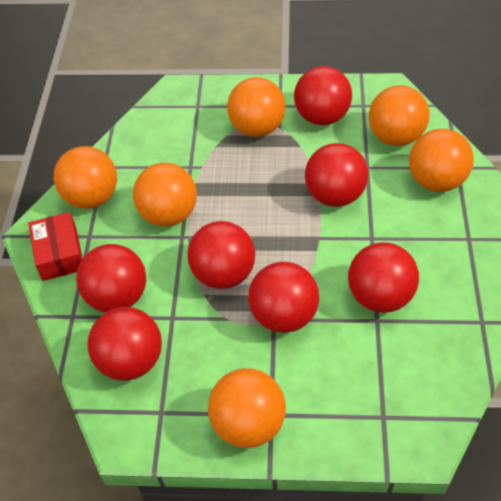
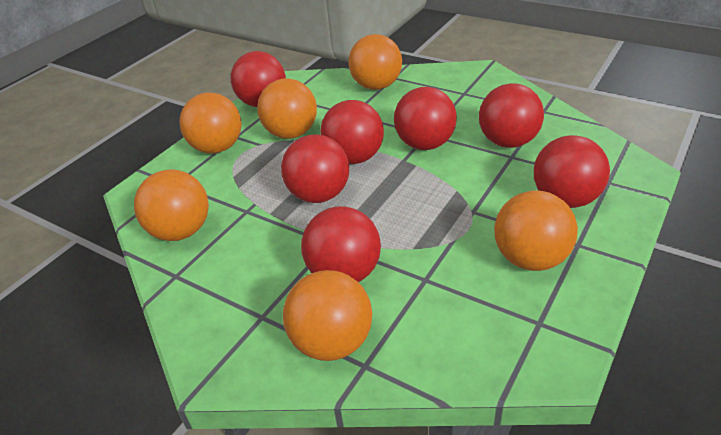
red box: 1 -> 0

